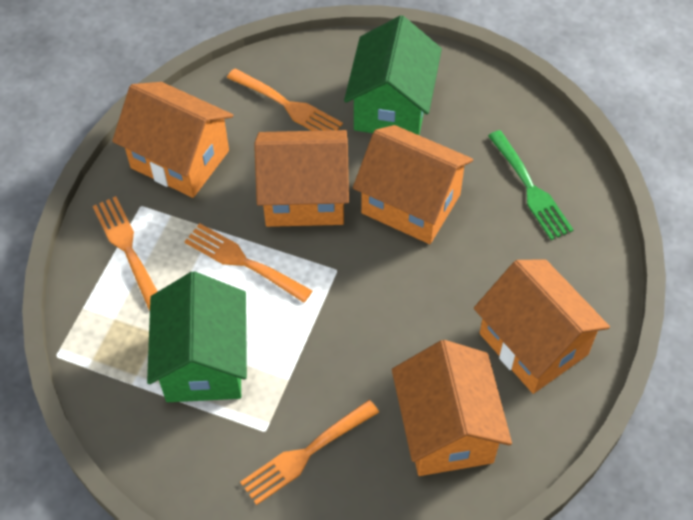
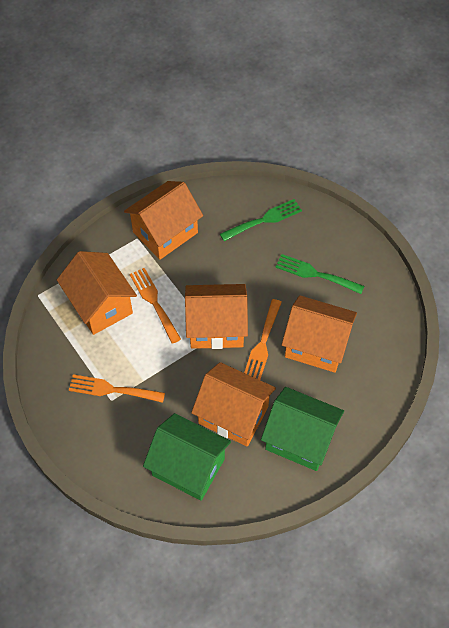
green fork: 1 -> 2
orange fork: 4 -> 3

